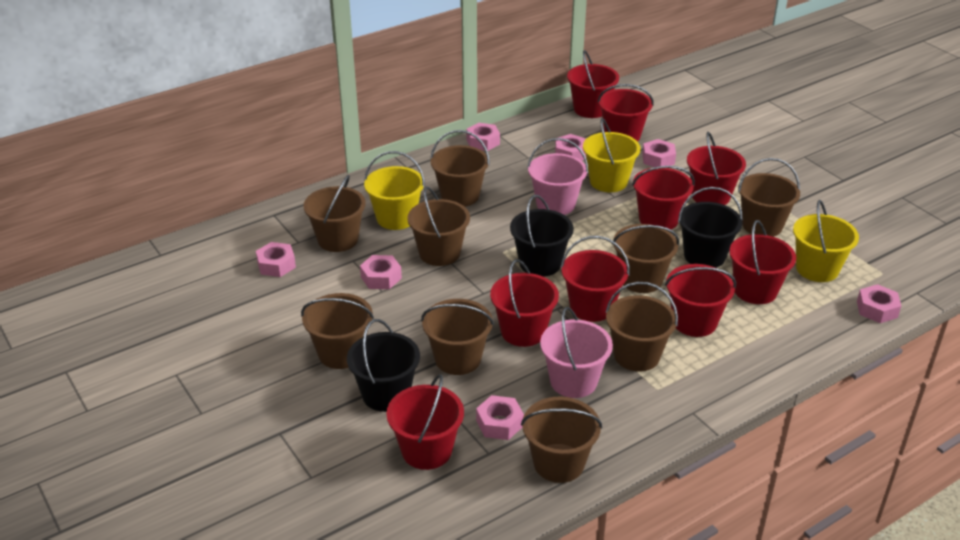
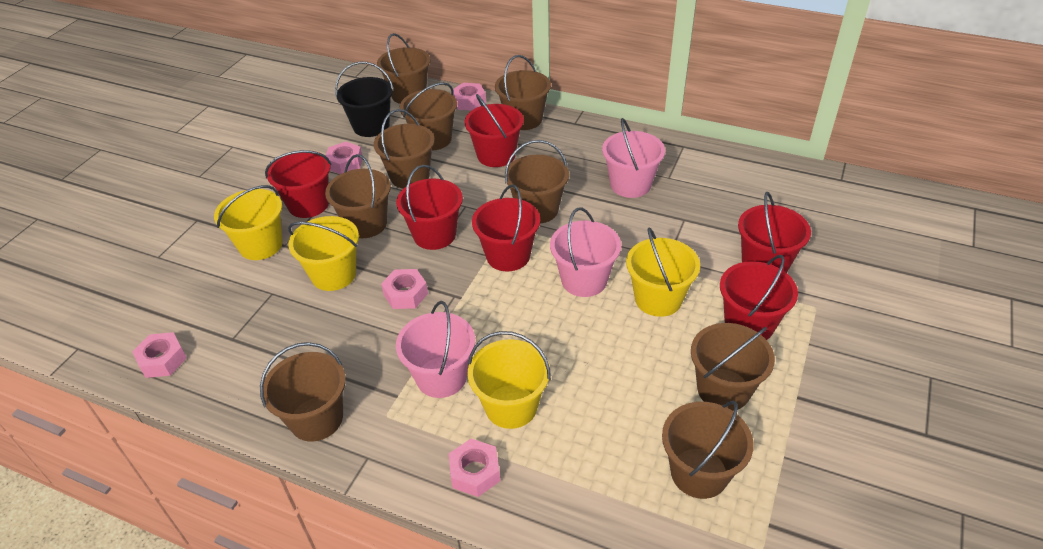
black bucket: 3 -> 1
pink bucket: 2 -> 3
pink nut: 7 -> 5
red bucket: 9 -> 6
yellow bucket: 3 -> 4

